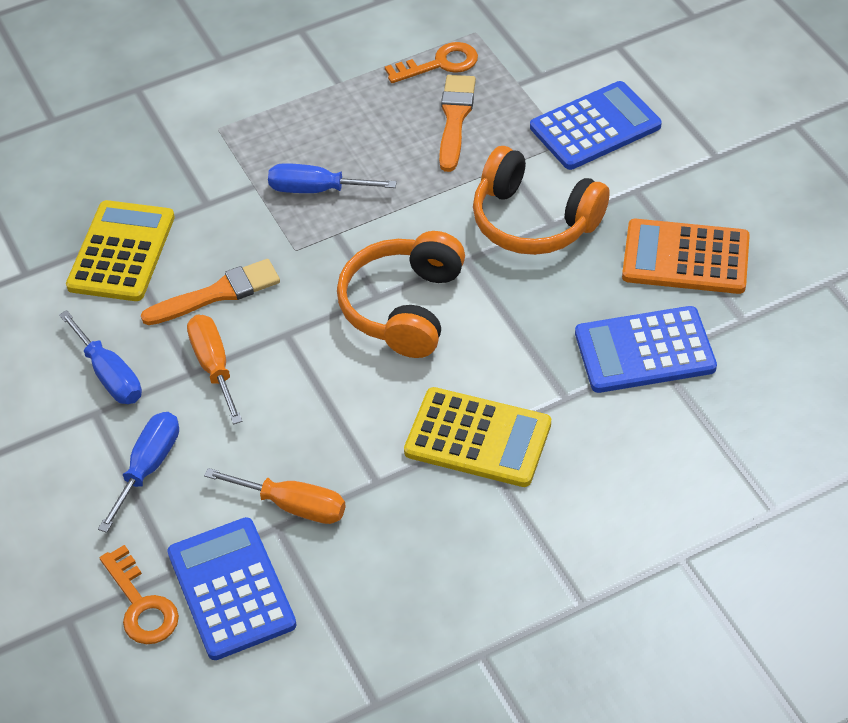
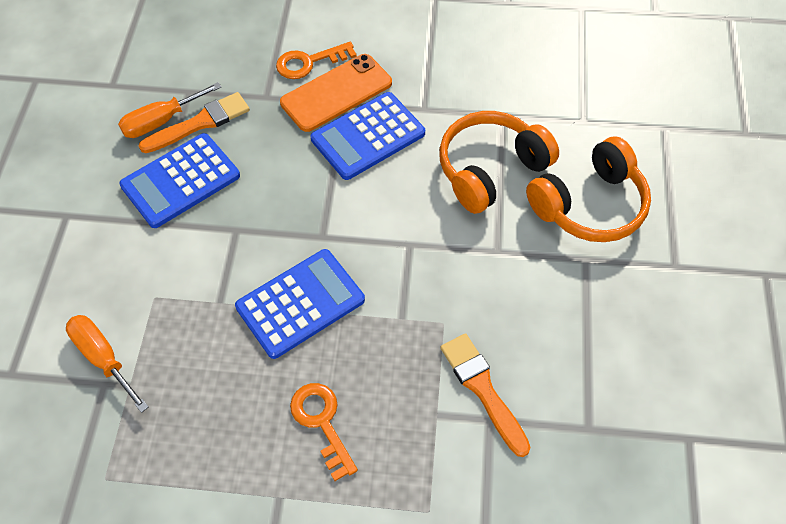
blue screwdriver: 3 -> 0
orange calculator: 1 -> 0
orange phone: 0 -> 1
yellow calculator: 2 -> 0

